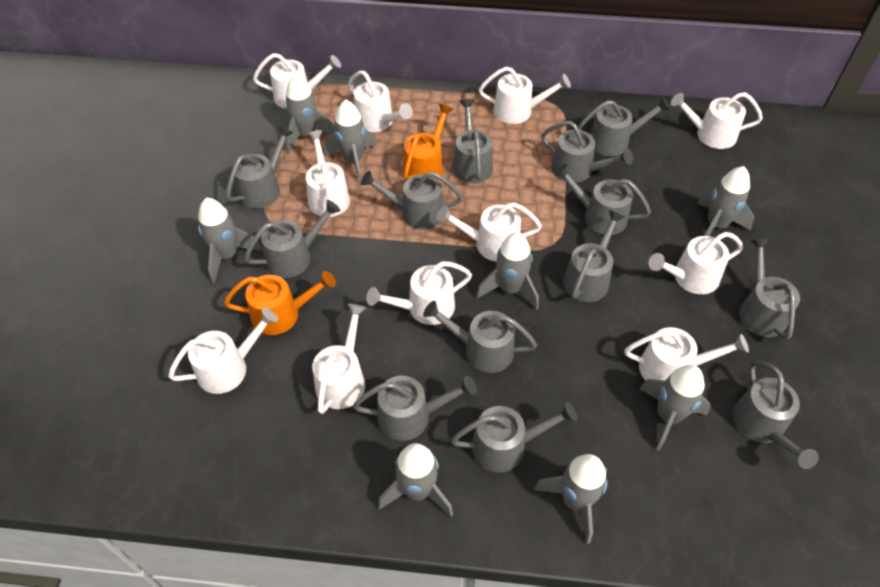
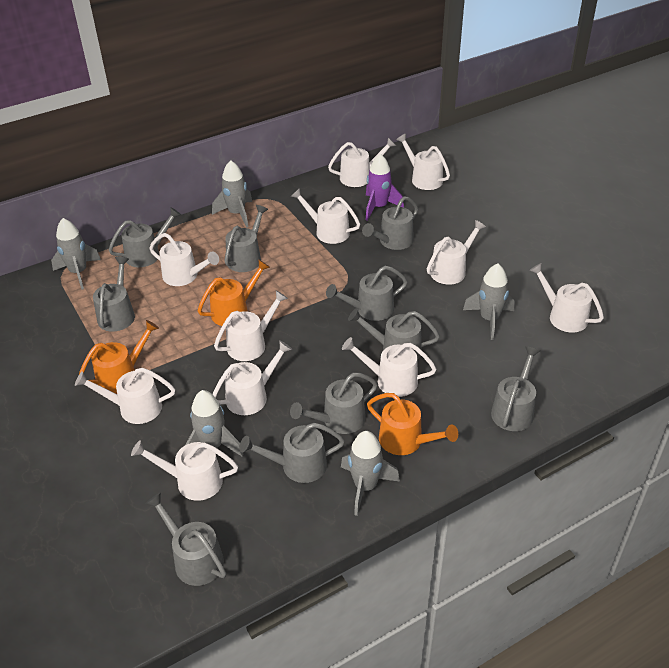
grey rocket: 8 -> 5
grey watering can: 13 -> 10
orange watering can: 2 -> 3
purple rocket: 0 -> 1

